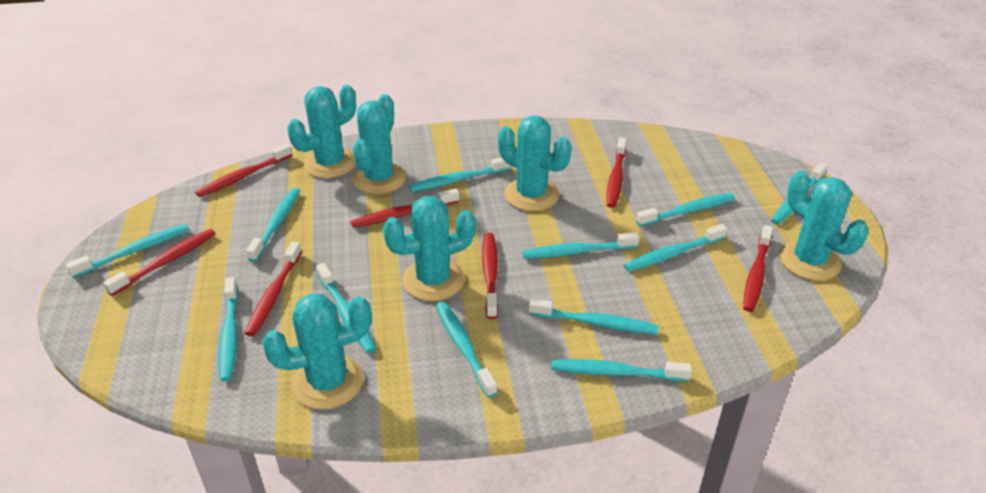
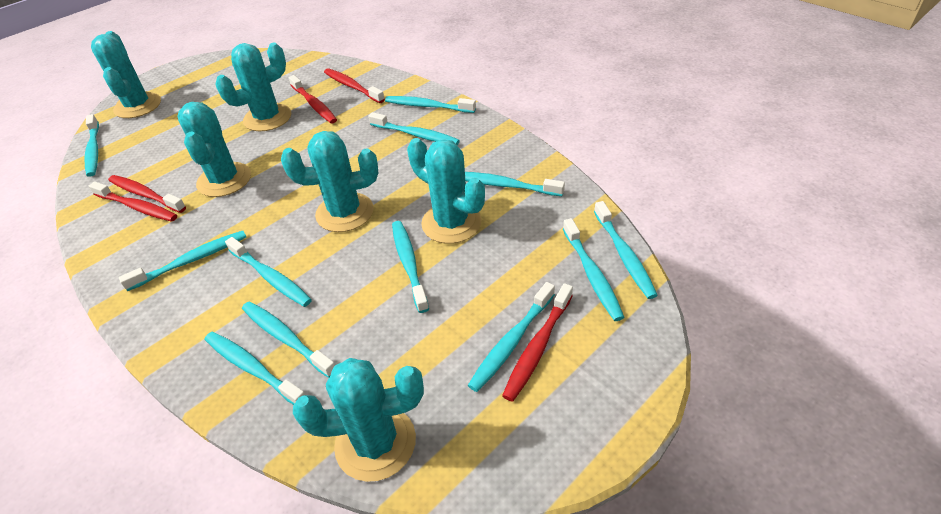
red toothbrush: 7 -> 5

